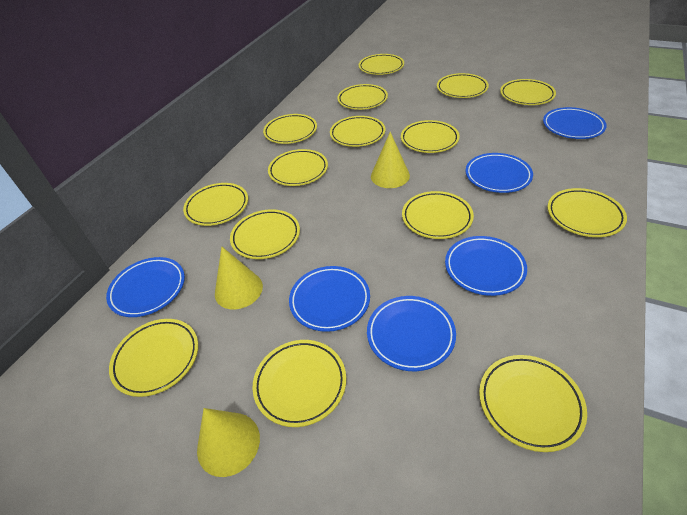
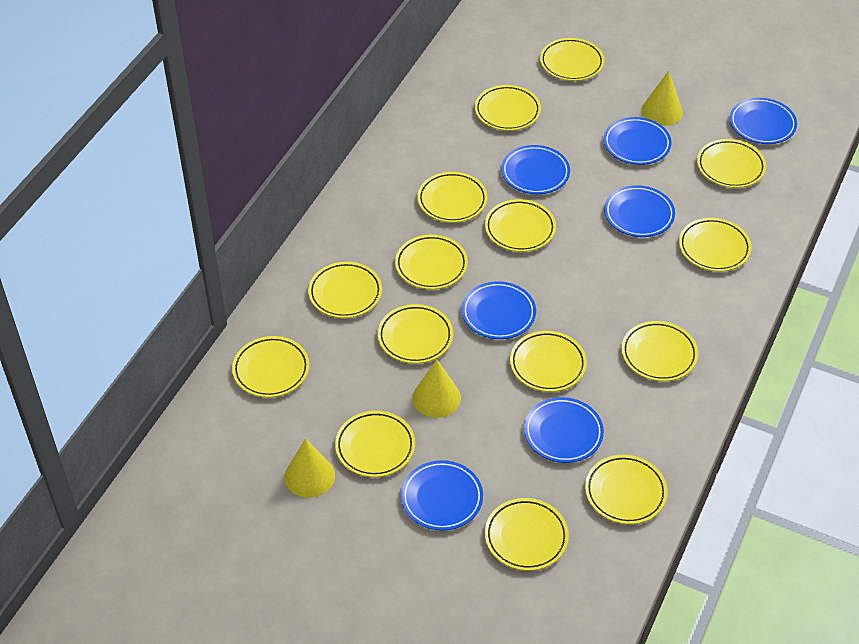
blue plate: 6 -> 7

